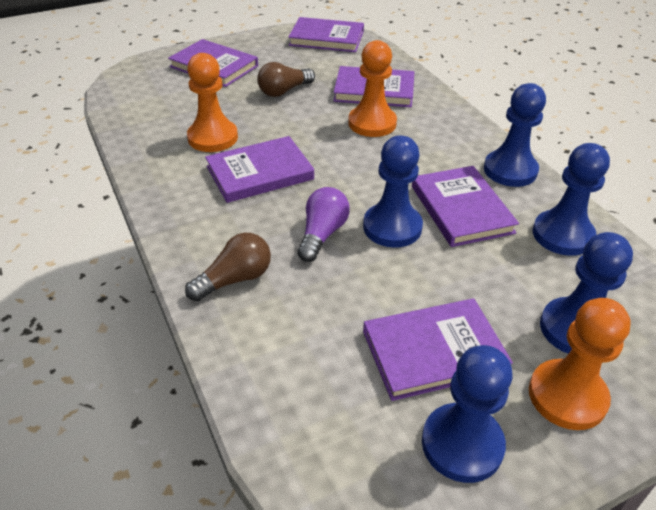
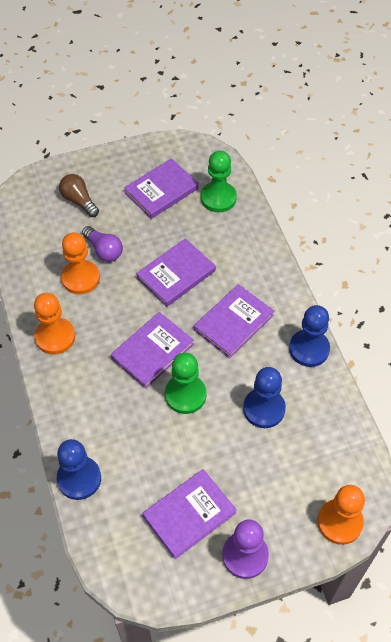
blue pawn: 5 -> 3
brown light bulb: 2 -> 1
green pawn: 0 -> 2
purple book: 6 -> 5
purple pawn: 0 -> 1

